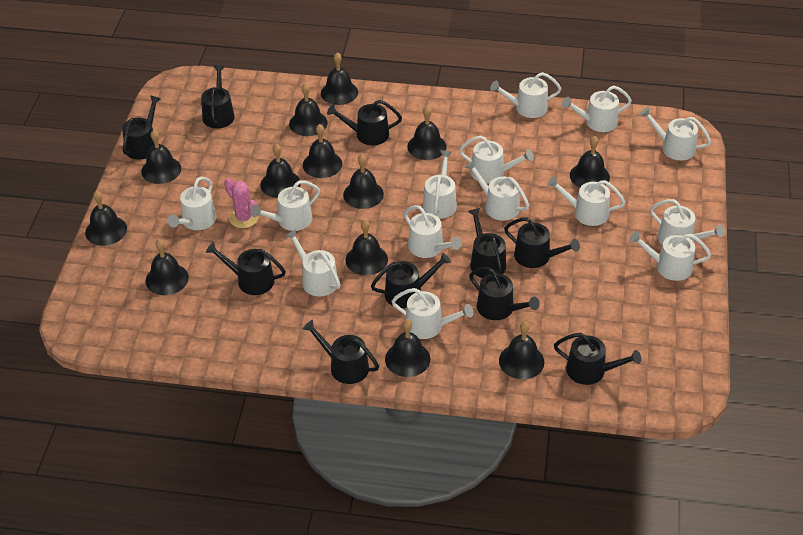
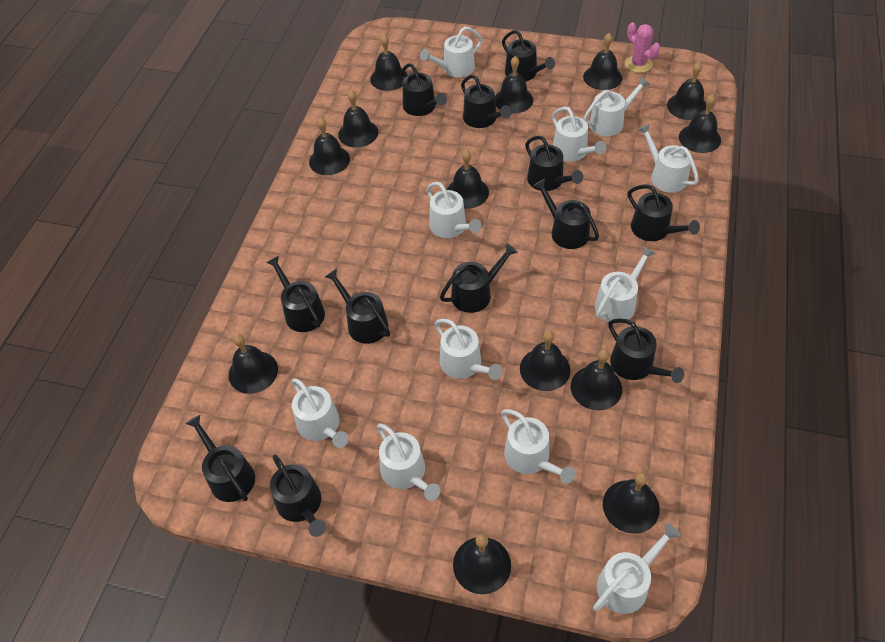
black watering can: 10 -> 12
white watering can: 14 -> 11

